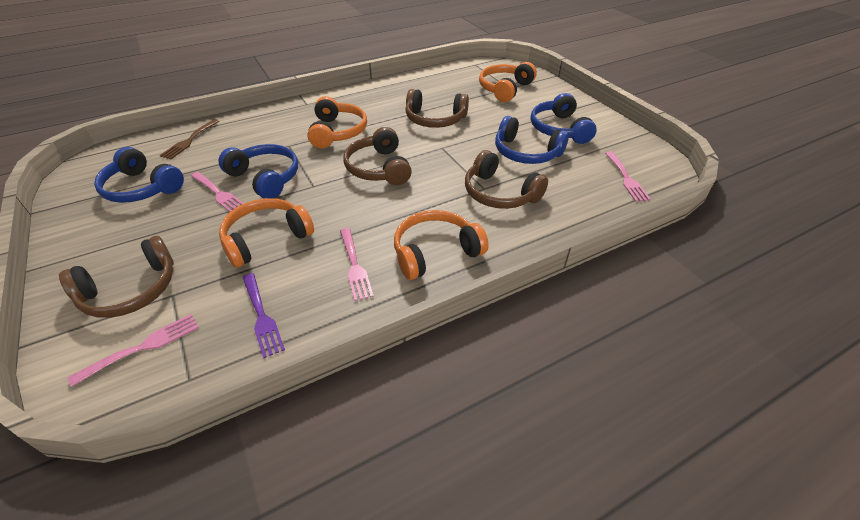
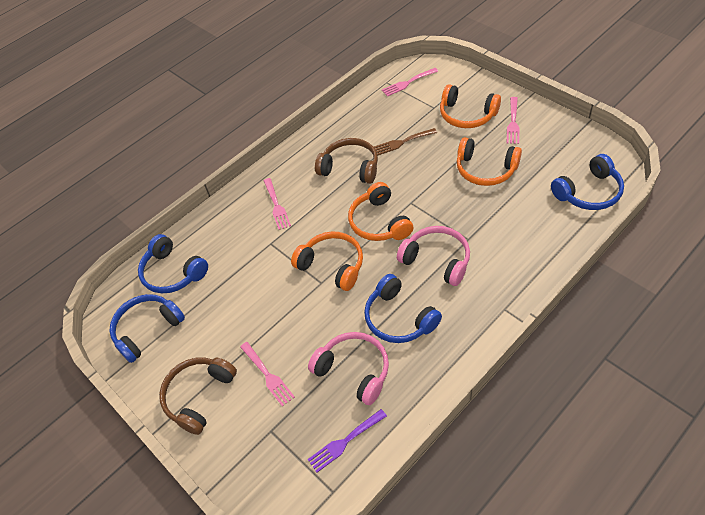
brown headphones: 4 -> 2
pink headphones: 0 -> 2

